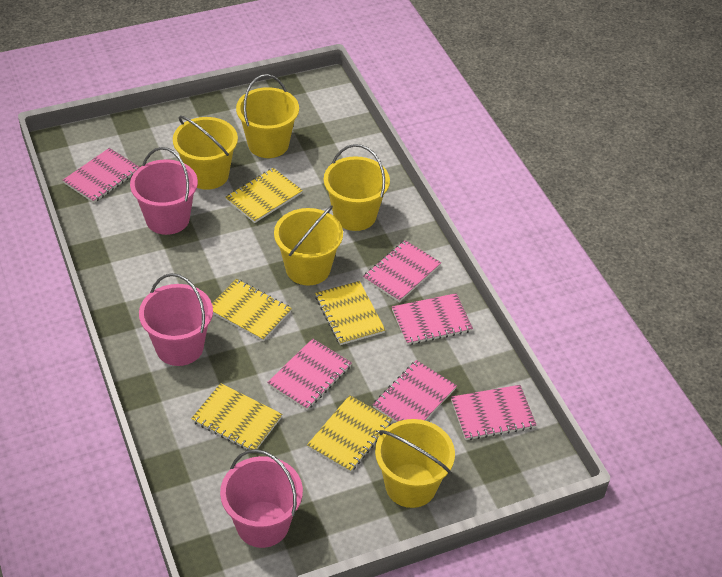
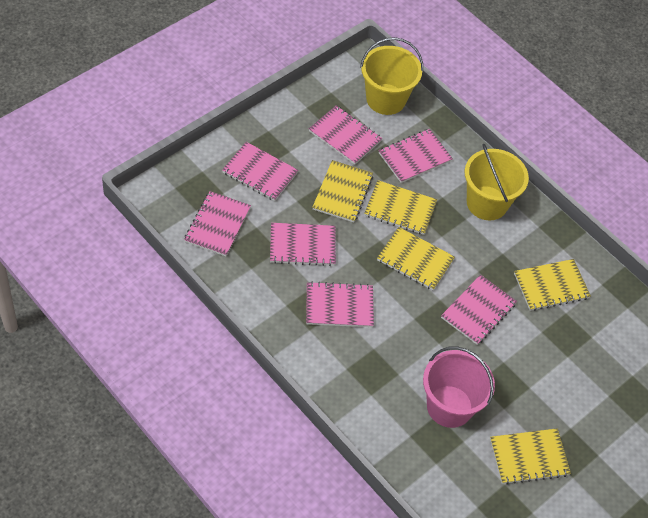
pink bucket: 3 -> 1
pink notebook: 6 -> 7
yellow bucket: 5 -> 2

